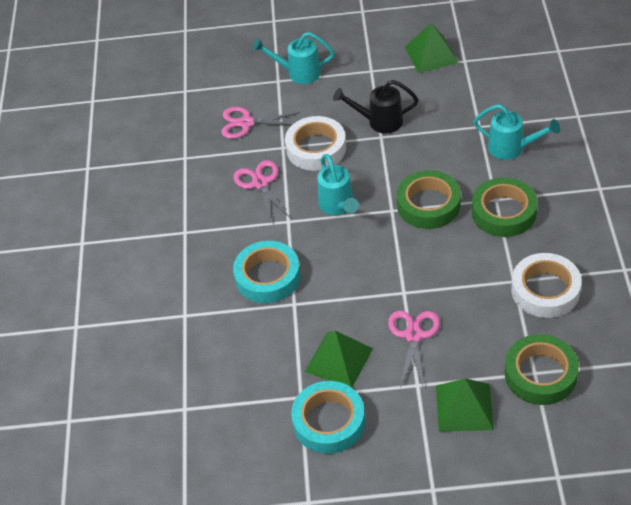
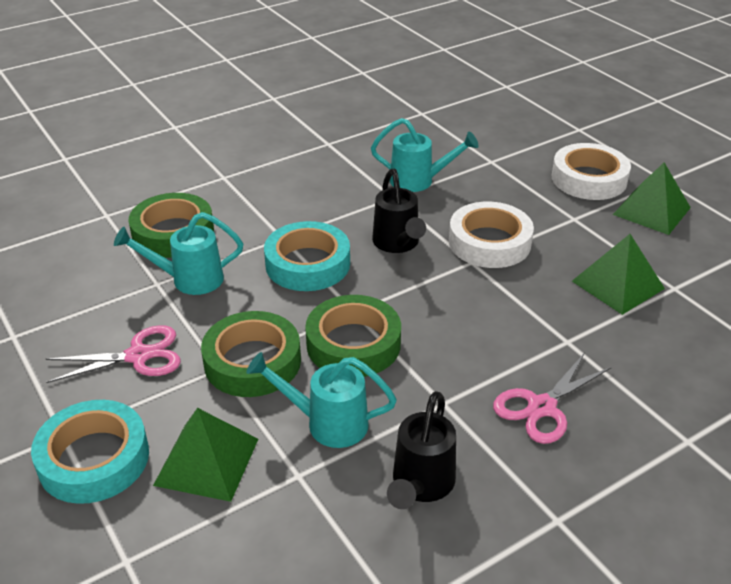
black watering can: 1 -> 2
pink scissors: 3 -> 2

